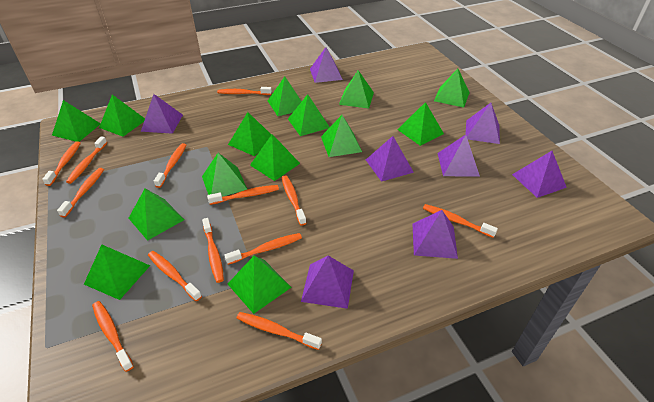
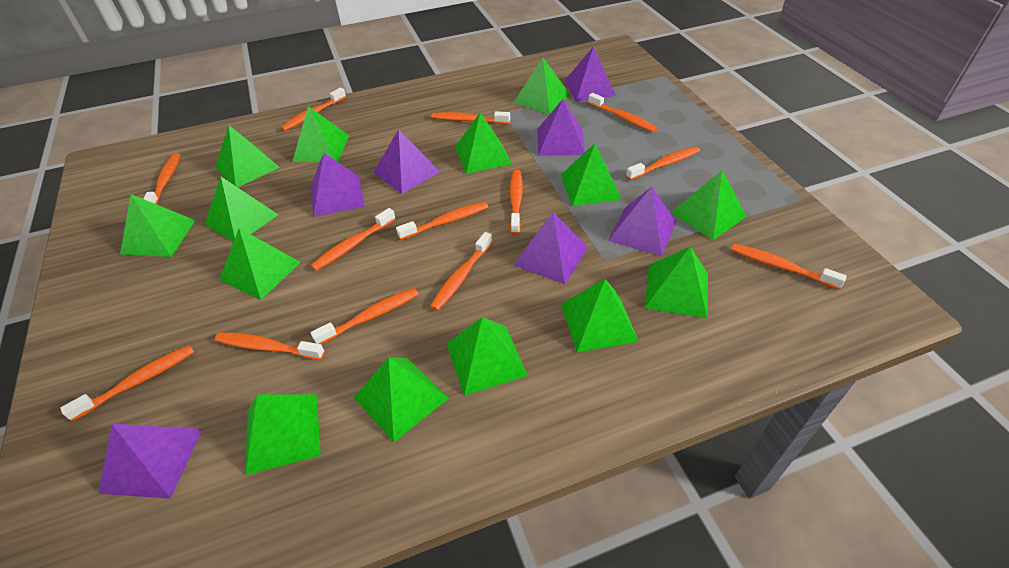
purple pyramid: 8 -> 7

